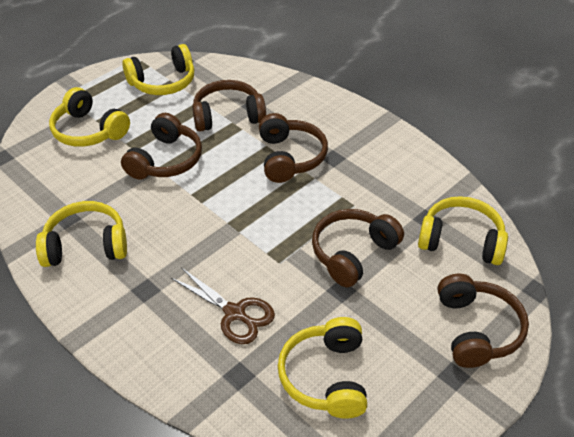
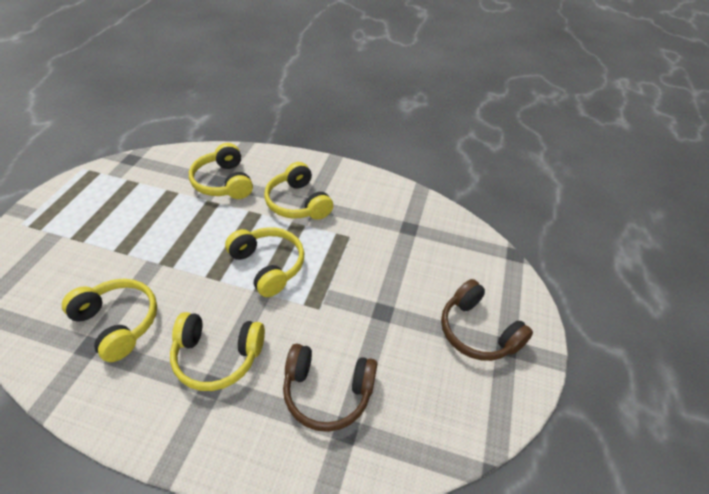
brown headphones: 5 -> 2
brown scissors: 1 -> 0

